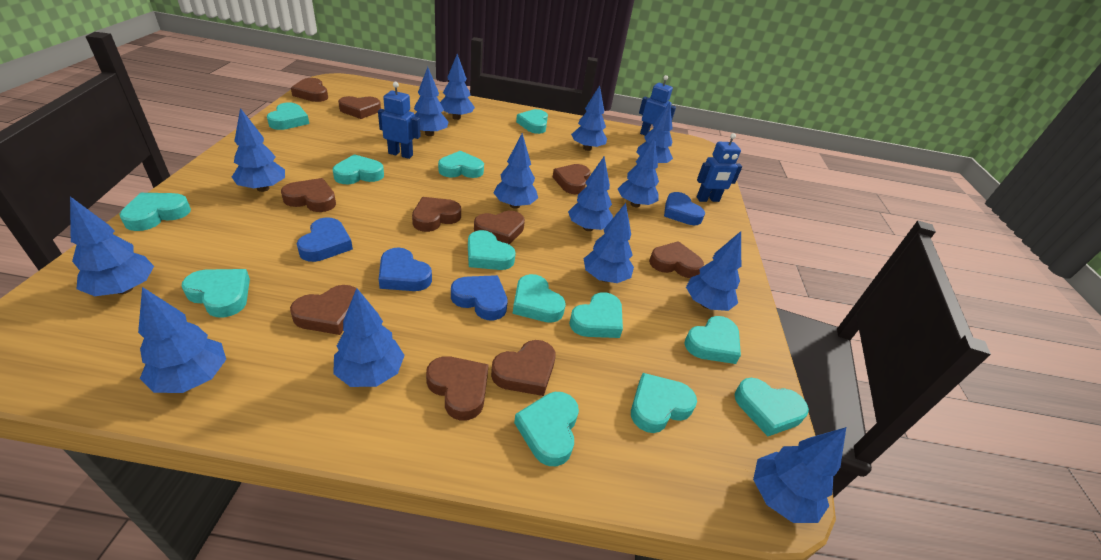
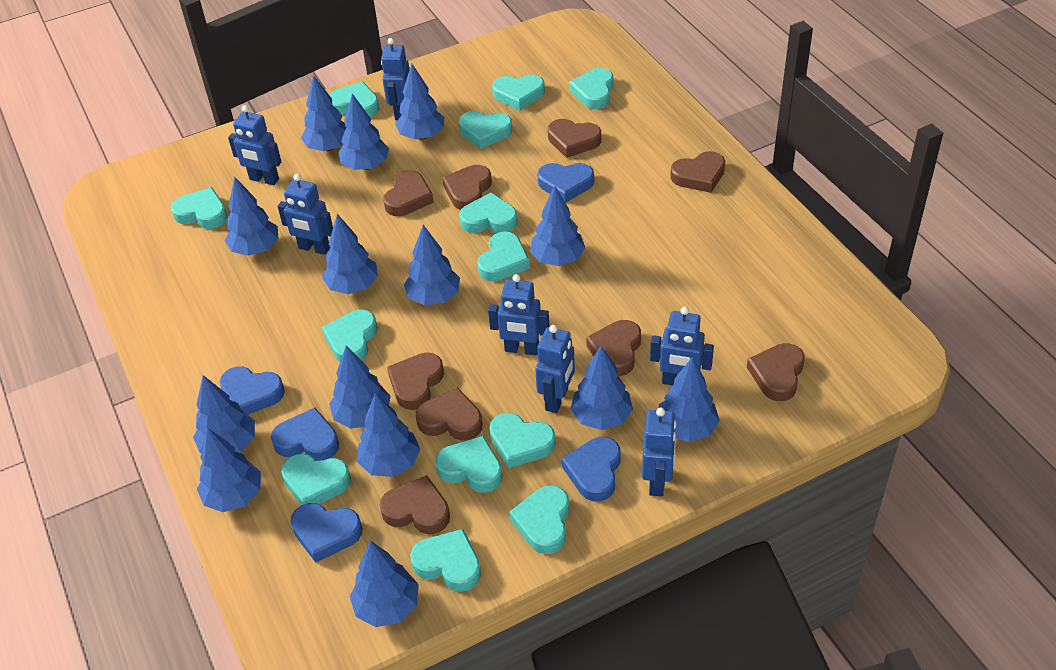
blue heart: 4 -> 5
blue robot: 3 -> 7
brown heart: 10 -> 9

